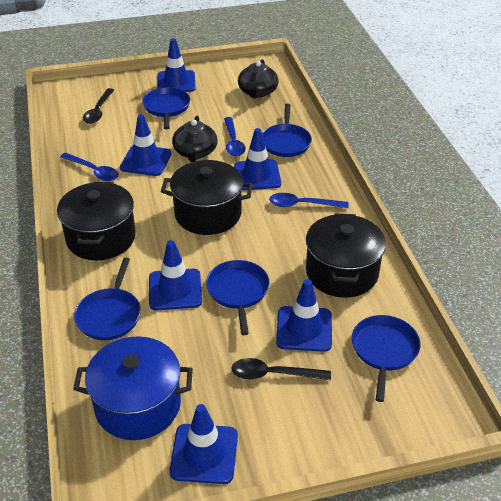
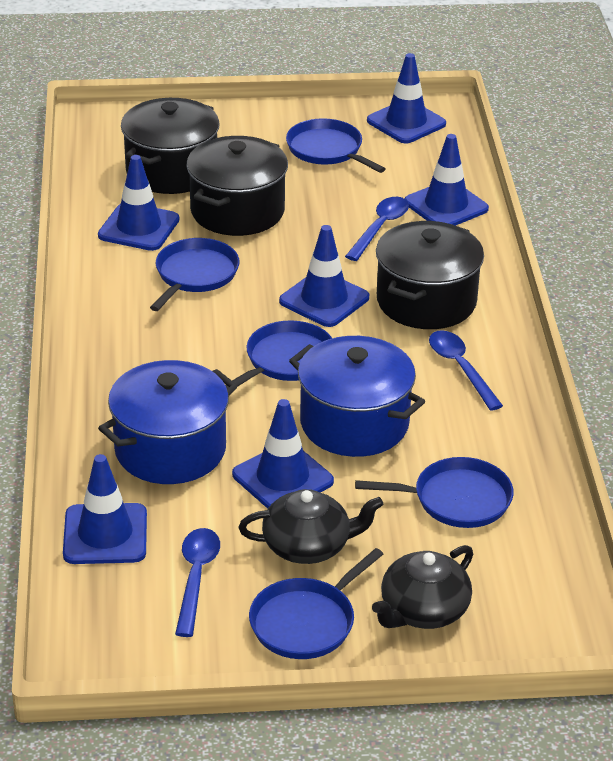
black spoon: 2 -> 0
blue pot: 1 -> 2

